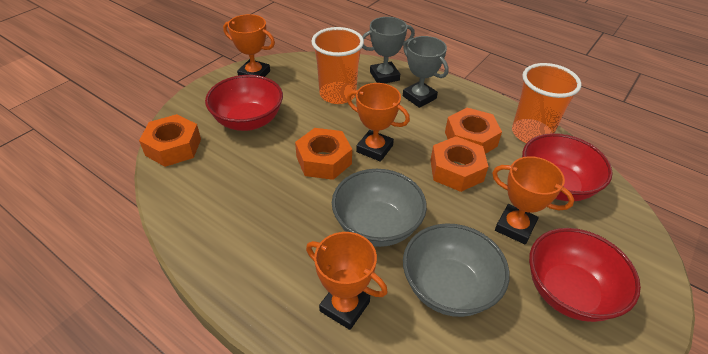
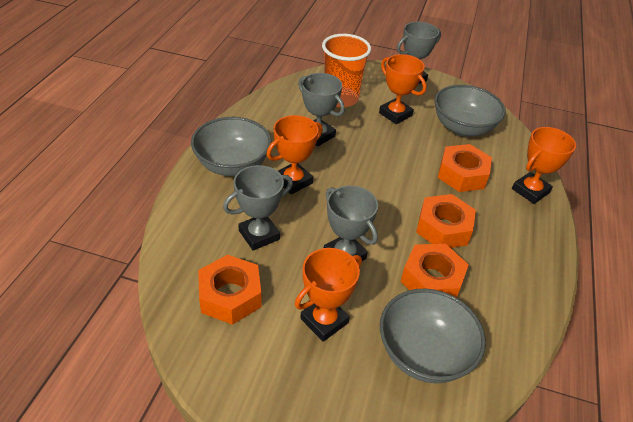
grey bowl: 2 -> 3
grey trophy: 2 -> 4
orange cup: 2 -> 1
red bowl: 3 -> 0

